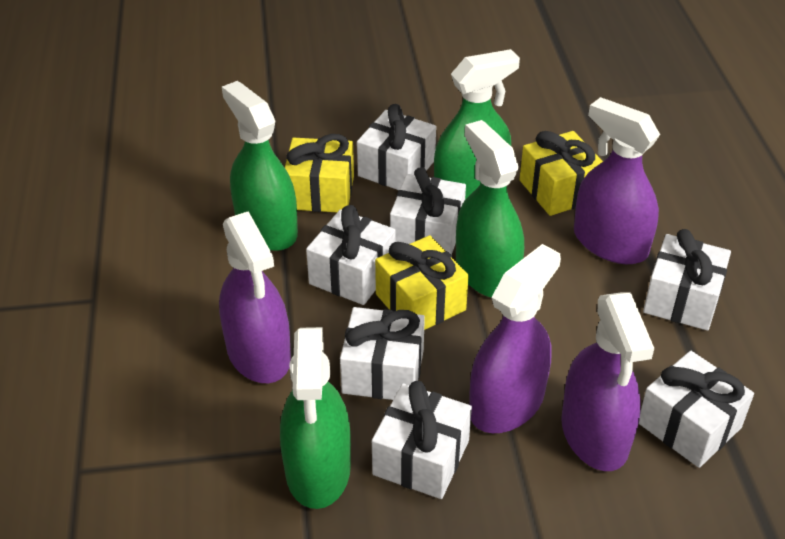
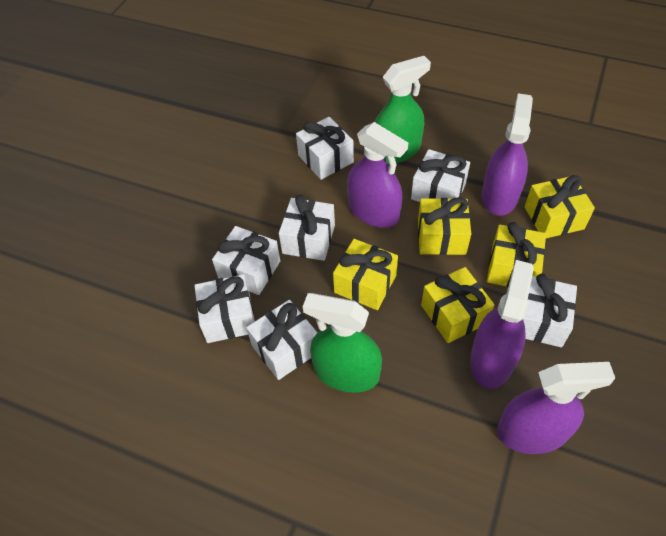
green spray bottle: 4 -> 2
yellow gift: 3 -> 5

